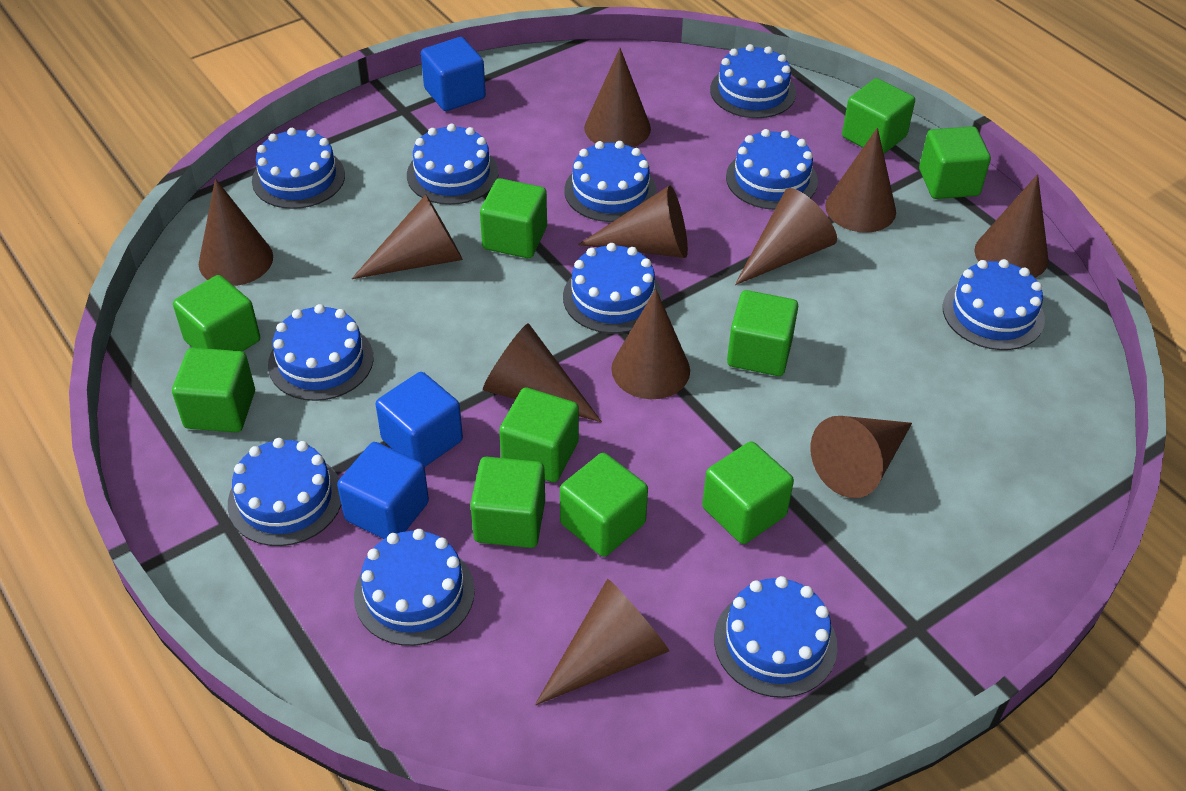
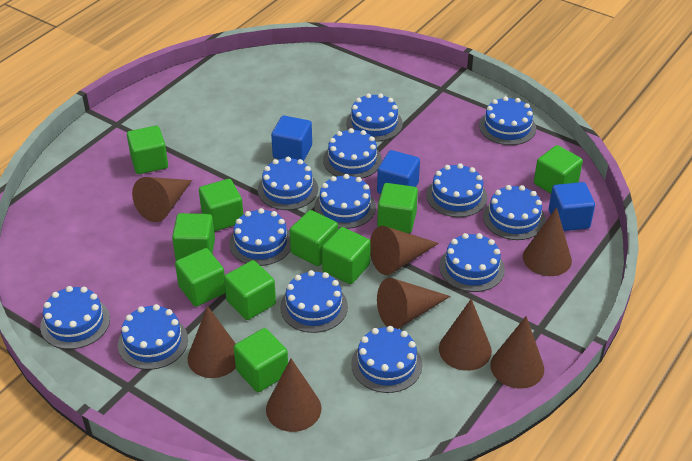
blue cake: 11 -> 13
brown cone: 11 -> 8

